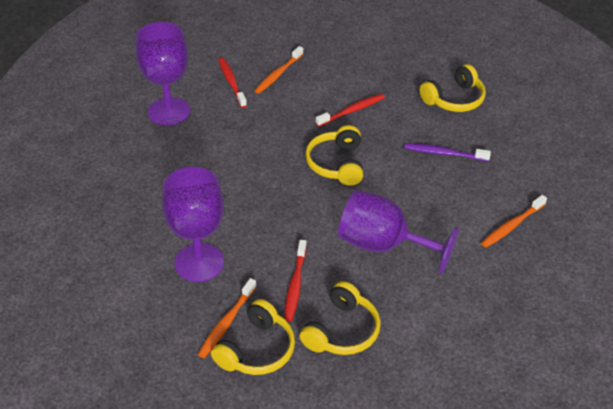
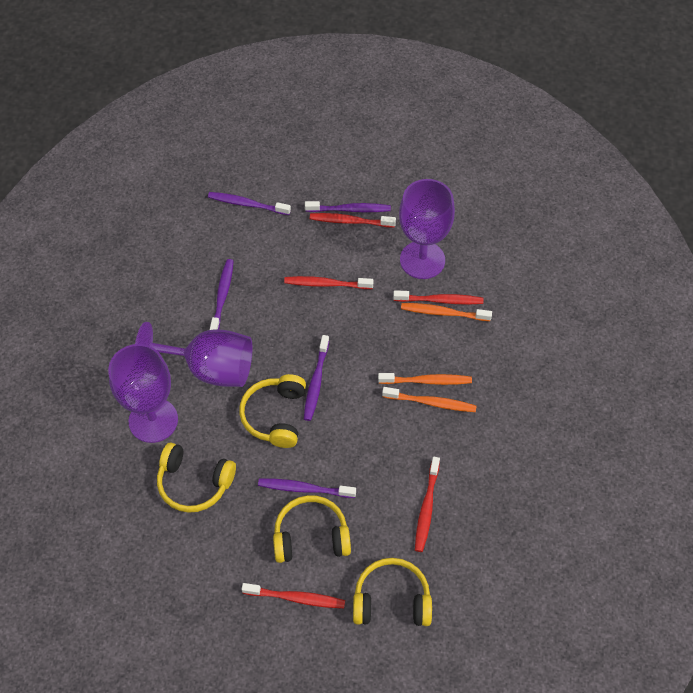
purple toothbrush: 1 -> 5
red toothbrush: 3 -> 5

